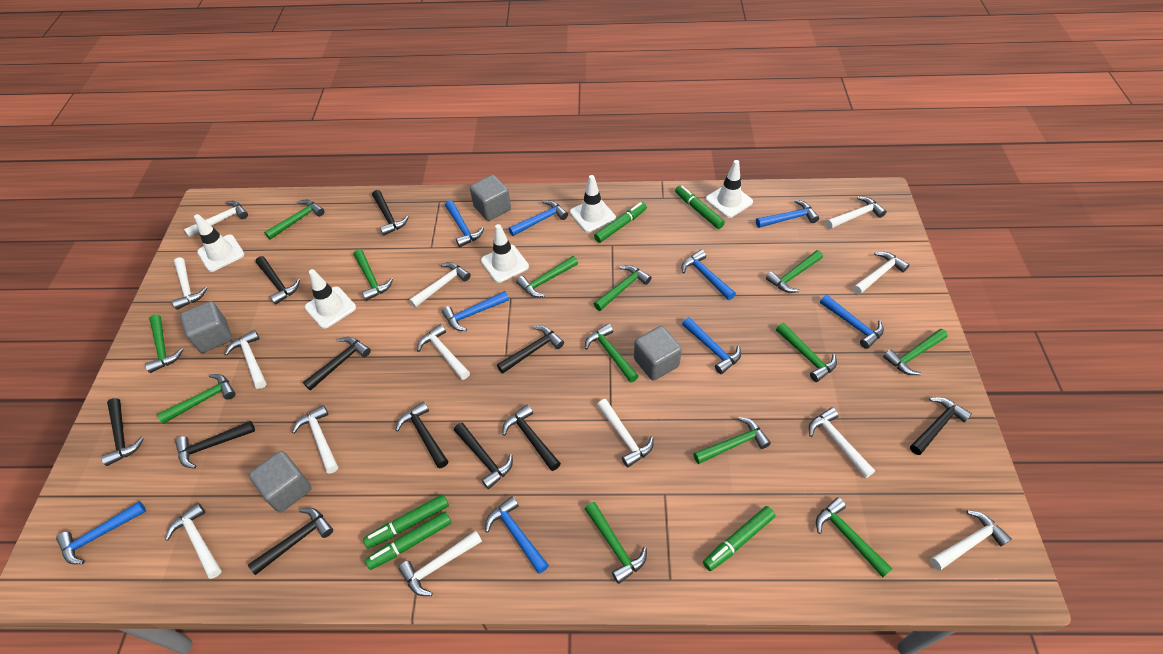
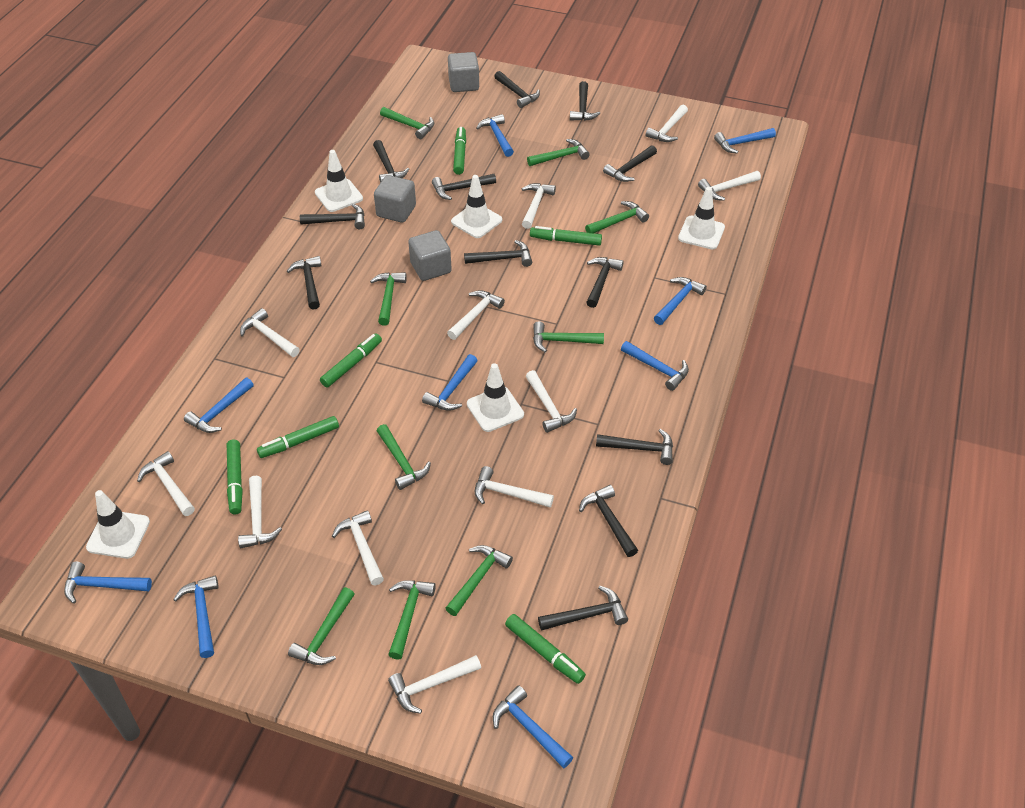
black hammer: 11 -> 12
green hammer: 13 -> 9
green marker: 5 -> 6
grey cube: 4 -> 3
white hammer: 13 -> 11

